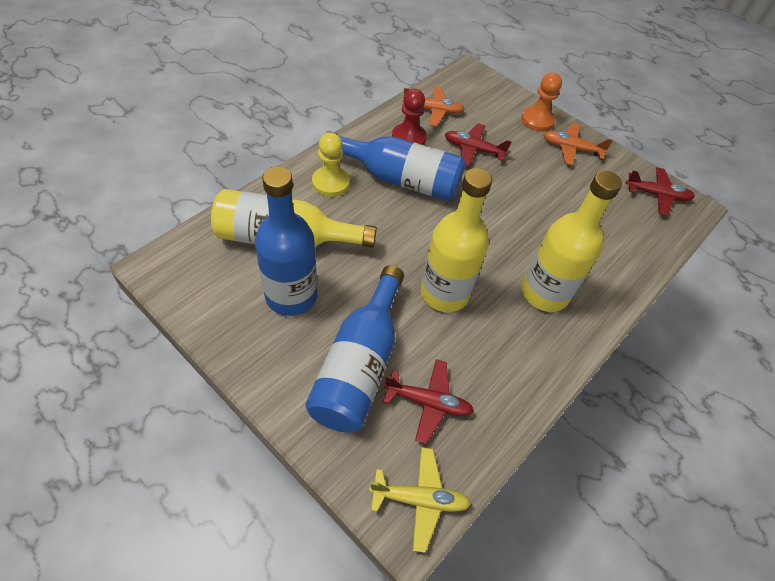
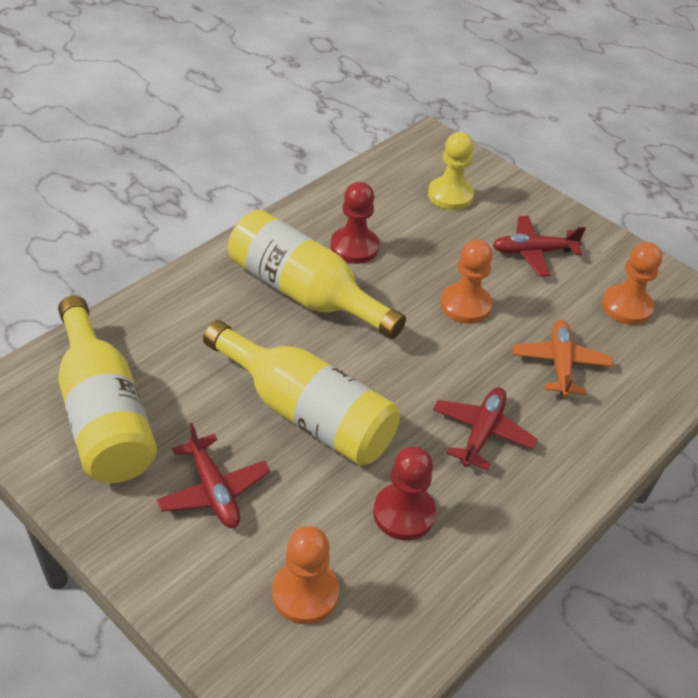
blue bottle: 3 -> 0
orange pawn: 1 -> 3
orange plane: 2 -> 1
red pawn: 1 -> 2
yellow plane: 1 -> 0

